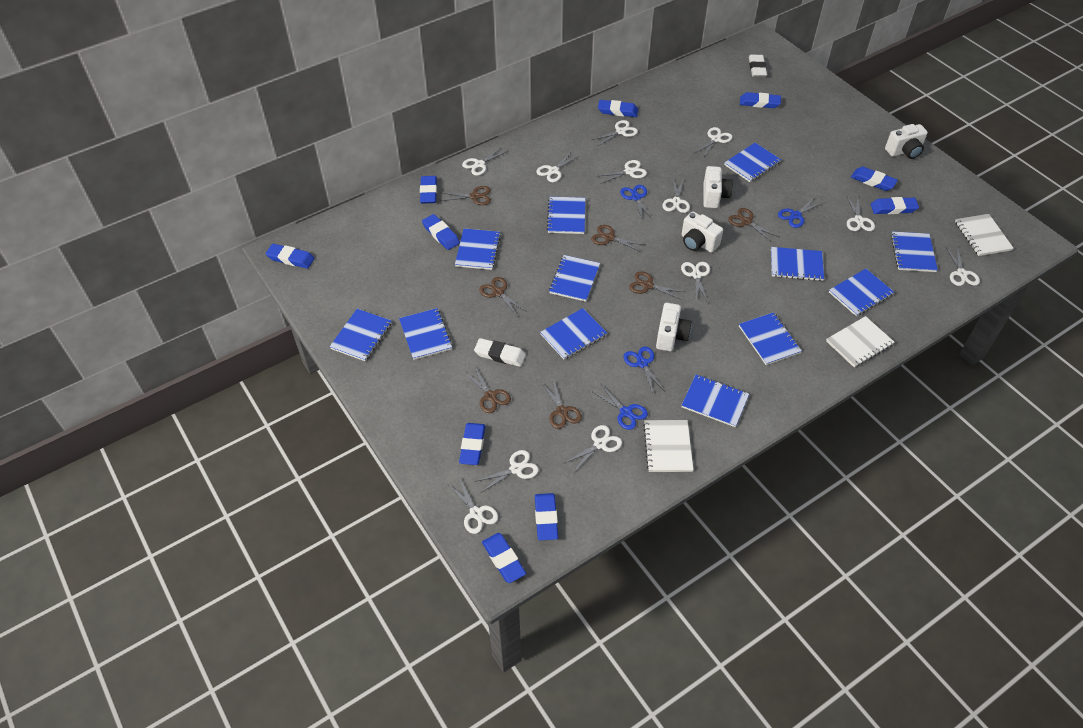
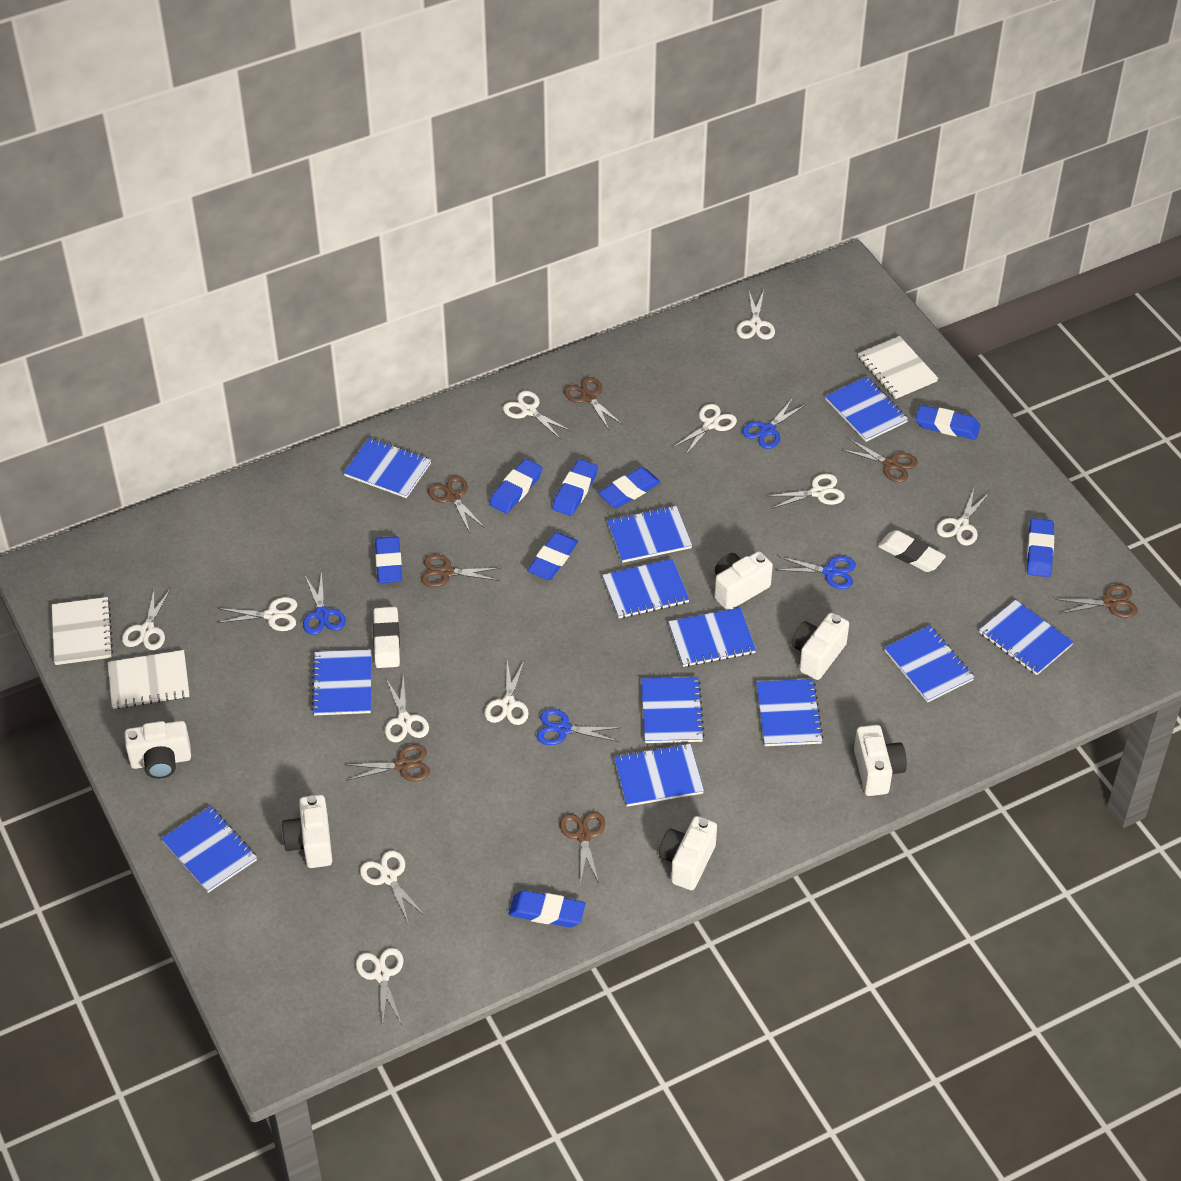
blue eraser: 10 -> 8
white camera: 4 -> 6
white scissors: 12 -> 11

